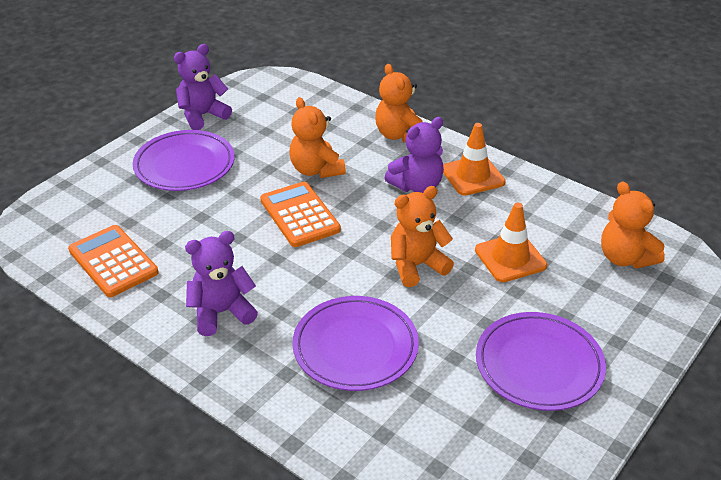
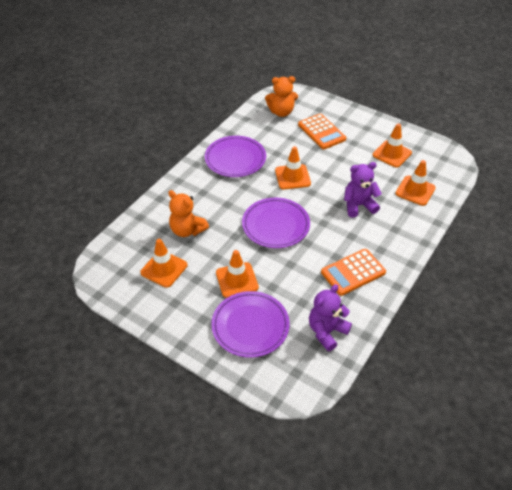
orange teddy bear: 4 -> 2
orange traffic cone: 2 -> 5
purple teddy bear: 3 -> 2

